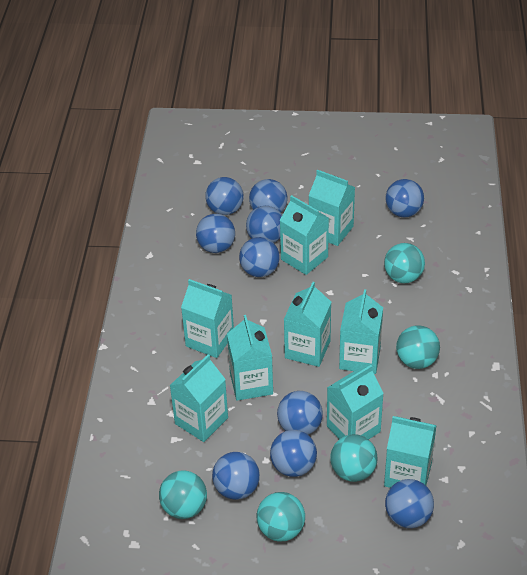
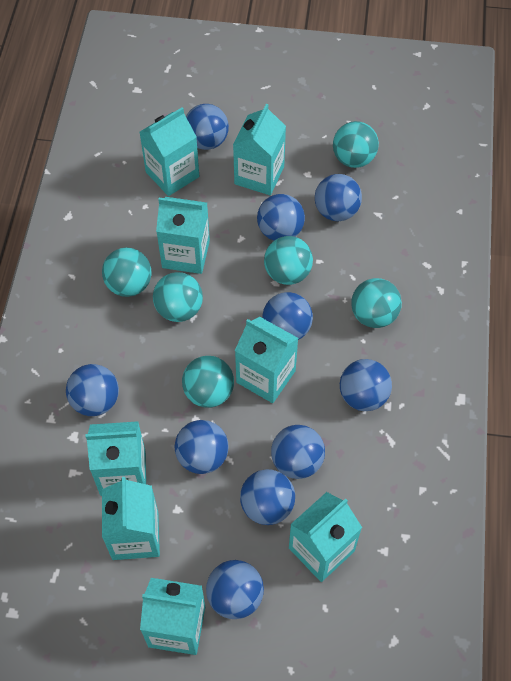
turquoise ball: 5 -> 6
turquoise carton: 9 -> 8

